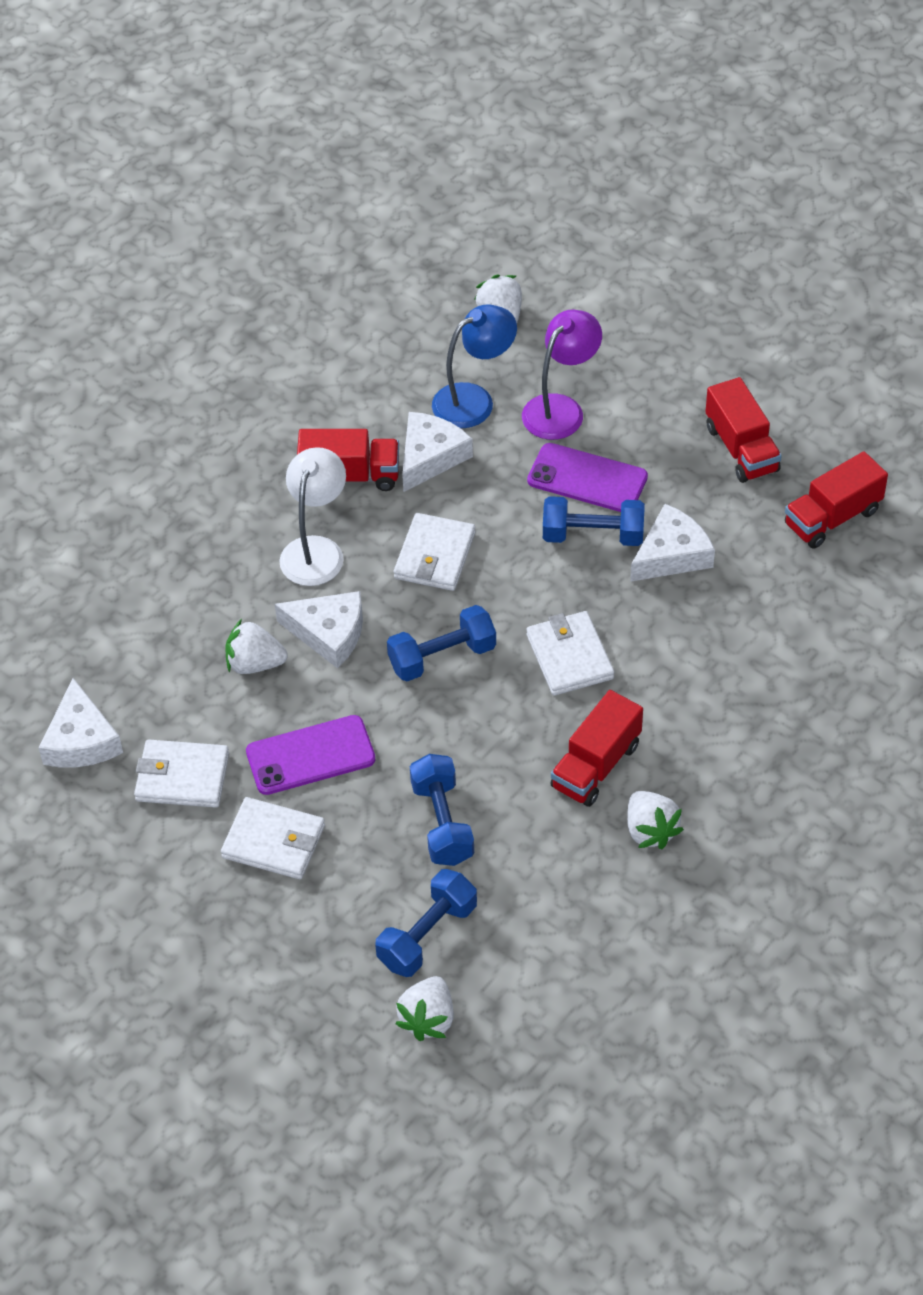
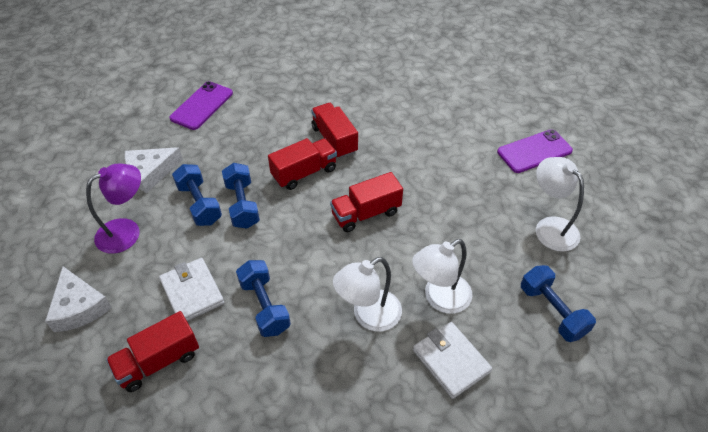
blue lamp: 1 -> 0
white cheese: 4 -> 2
white lamp: 1 -> 3
white strawberry: 4 -> 0
white wallet: 4 -> 2

